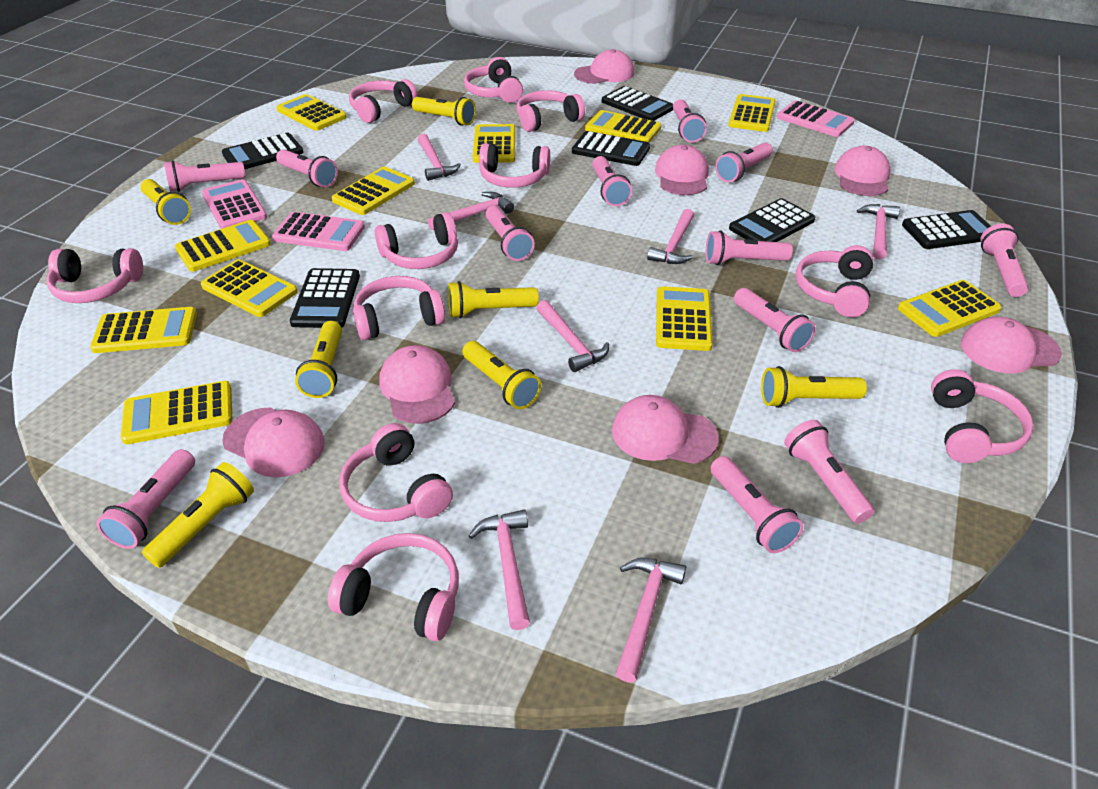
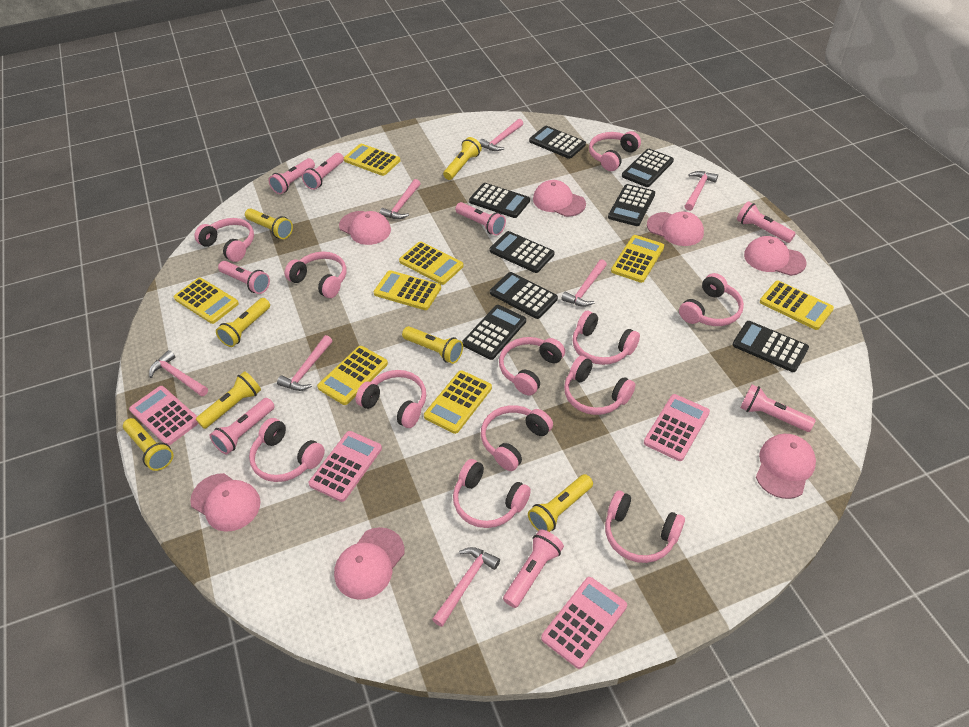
black calculator: 6 -> 8
pink calculator: 3 -> 4
pink flashlight: 12 -> 8
pink headphones: 11 -> 12
yellow calculator: 11 -> 8

